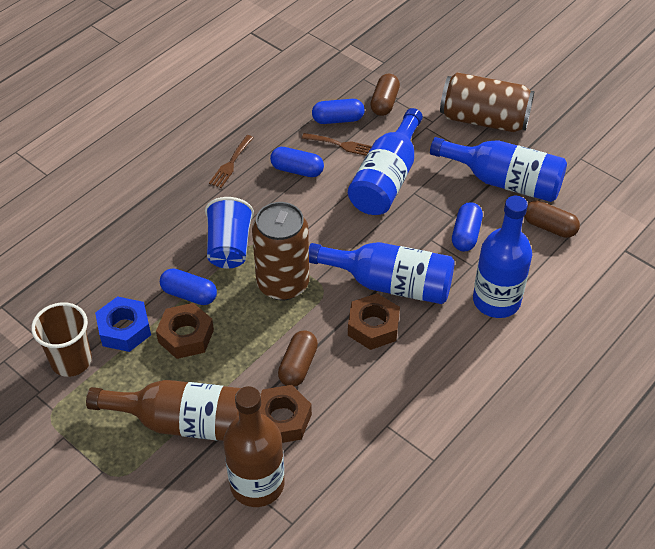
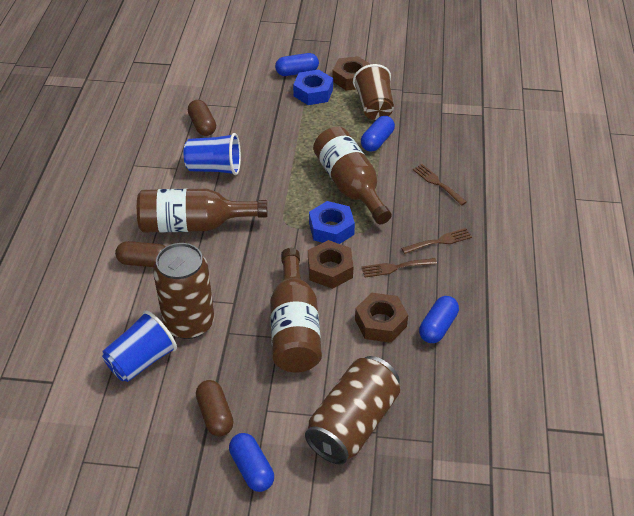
blue bottle: 4 -> 0
blue cup: 1 -> 2
blue nut: 1 -> 2
brown bottle: 2 -> 3
brown fork: 2 -> 3

